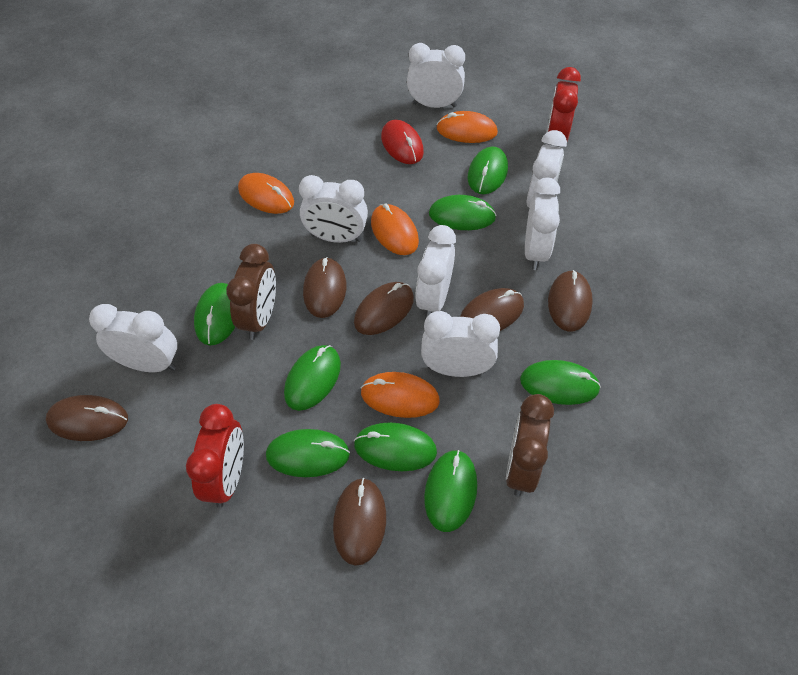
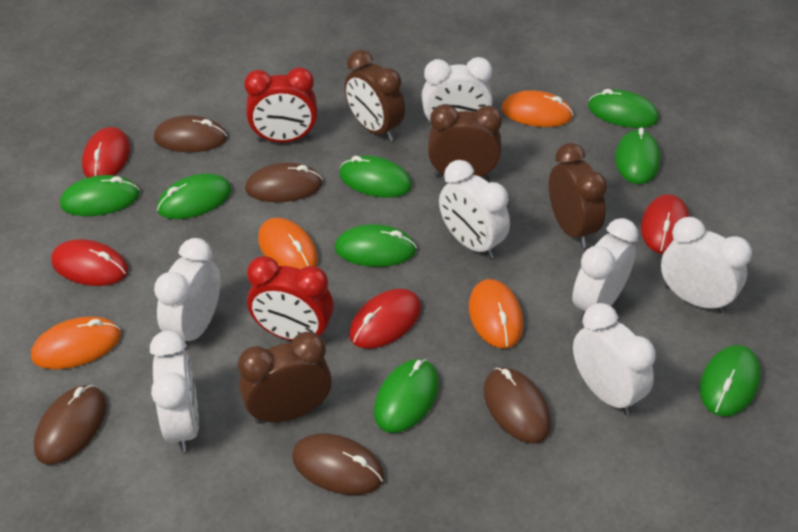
brown clock: 2 -> 4
brown mouse: 6 -> 5
red mouse: 1 -> 4

